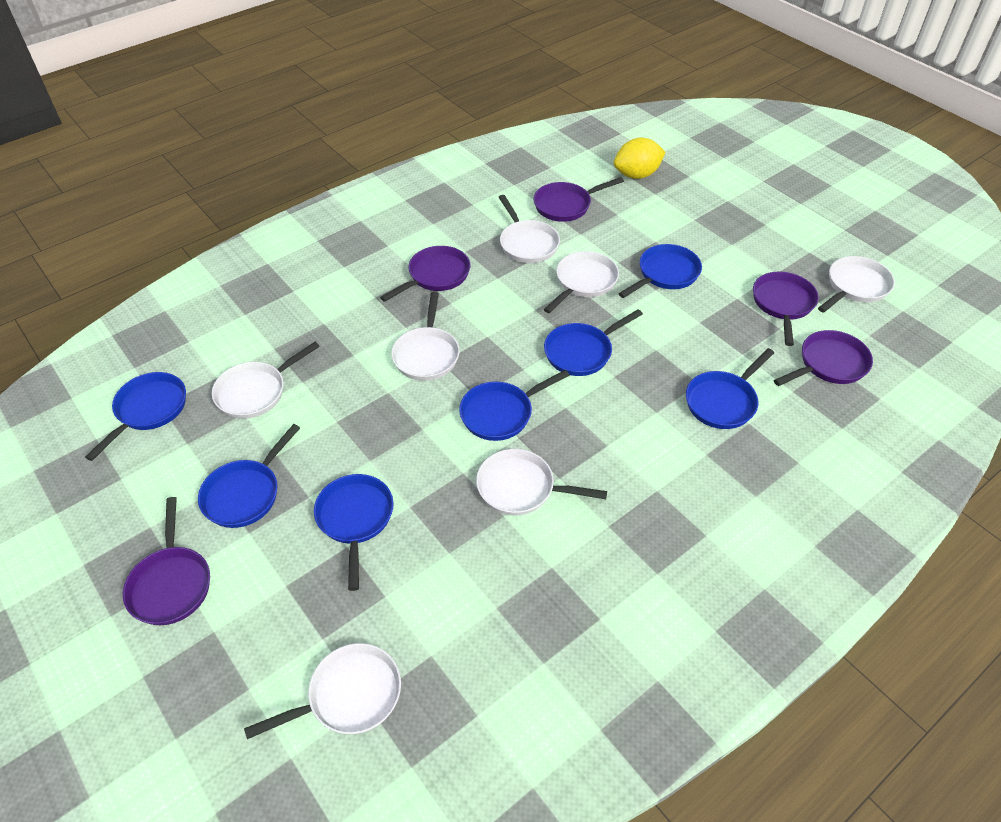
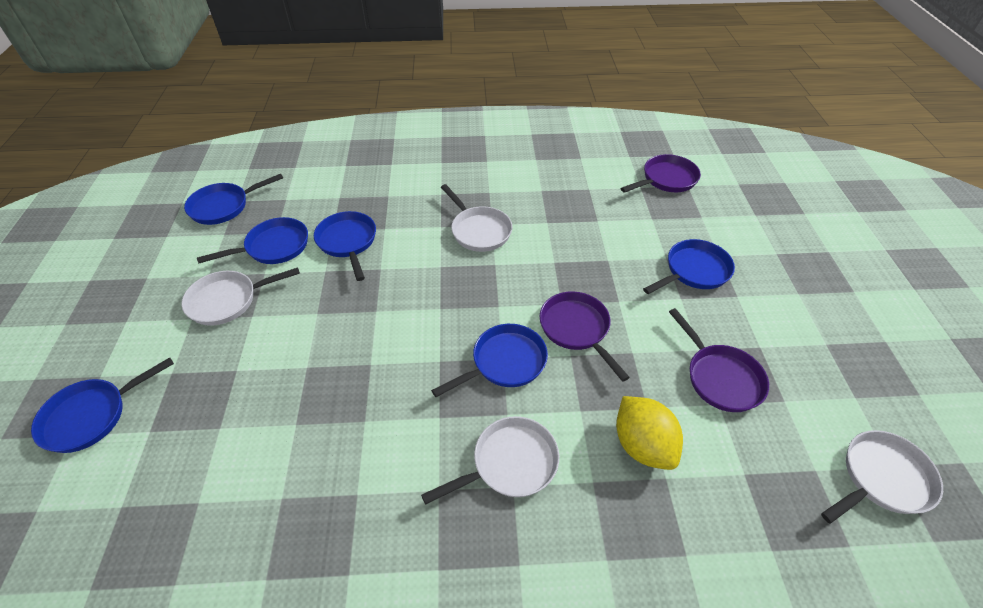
blue pan: 7 -> 6
purple pan: 5 -> 3
white pan: 7 -> 4

